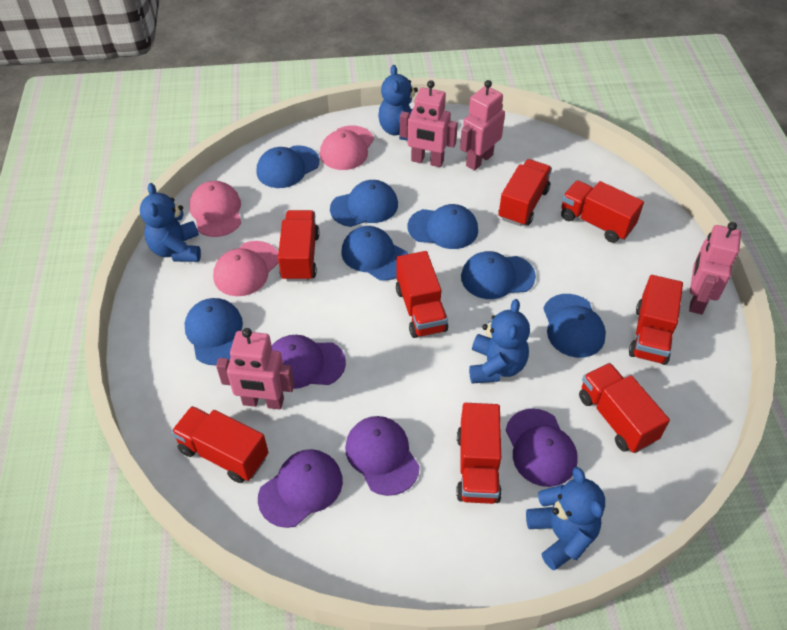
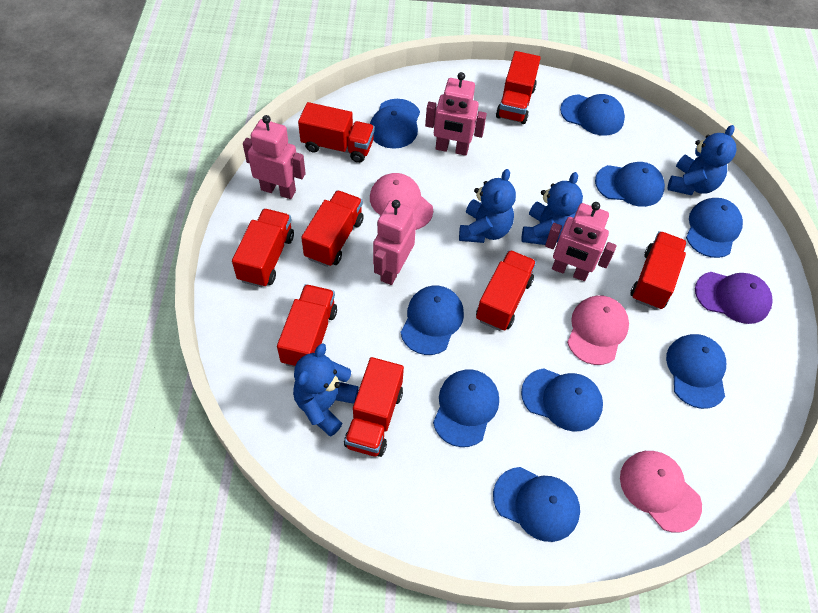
blue cap: 7 -> 9
purple cap: 4 -> 1

